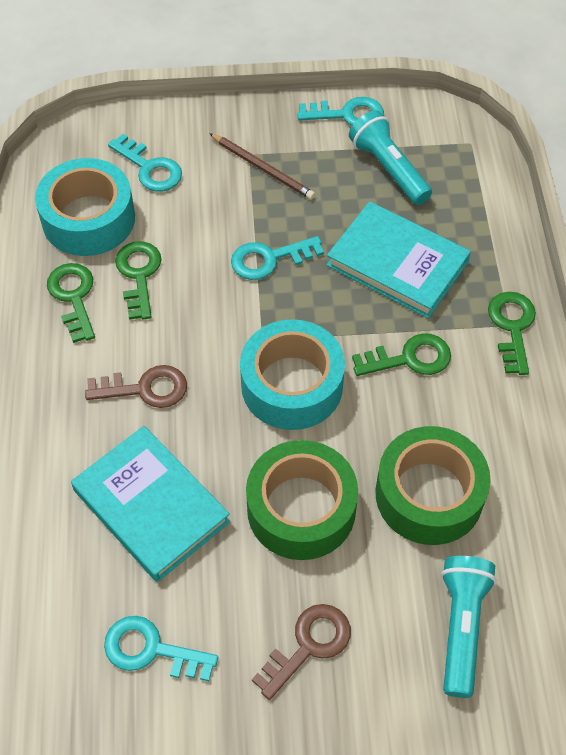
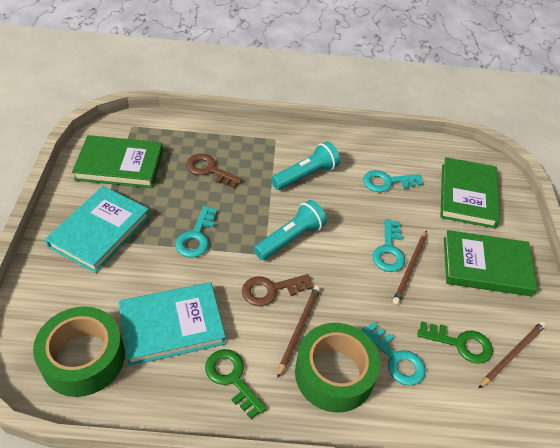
brown pencil: 1 -> 3
green book: 0 -> 3
green key: 4 -> 2
turquoise tape: 2 -> 0

